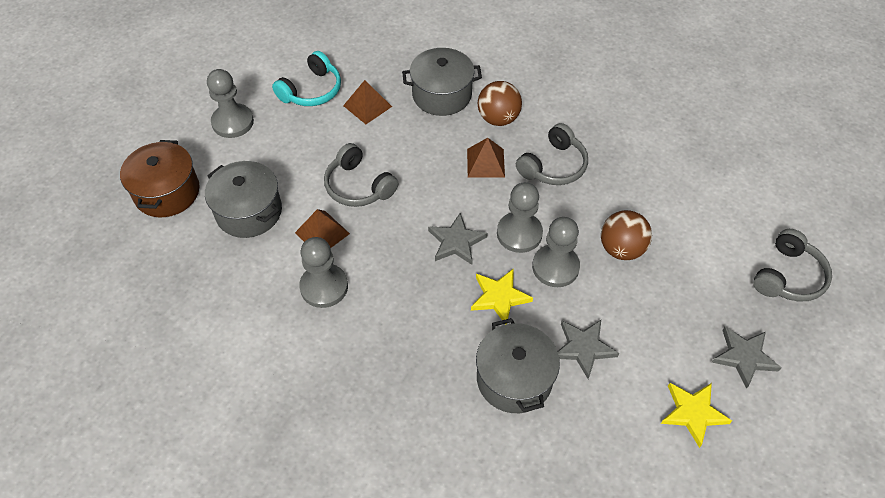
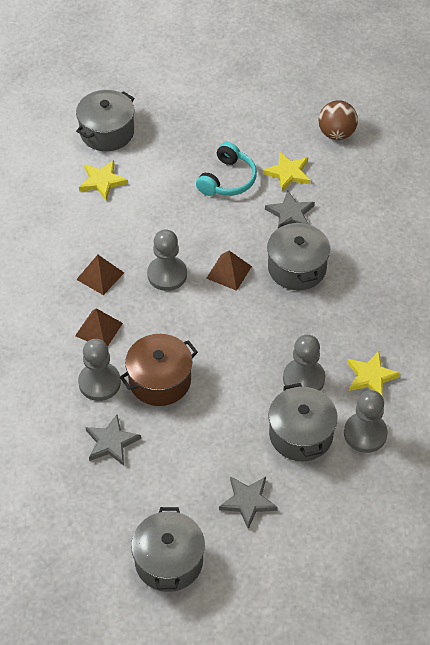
brown ball: 2 -> 1
grey headphones: 3 -> 0
grey pot: 3 -> 4
yellow star: 2 -> 3

